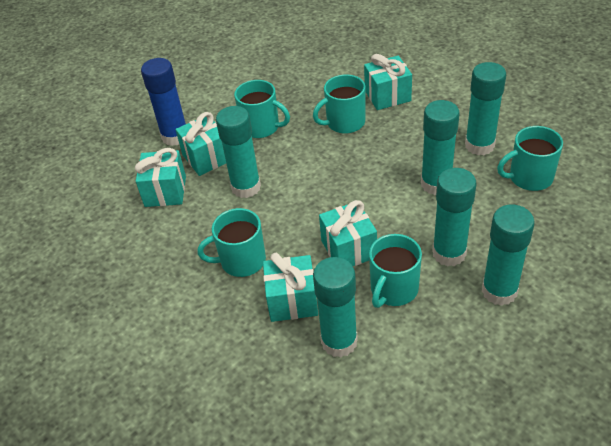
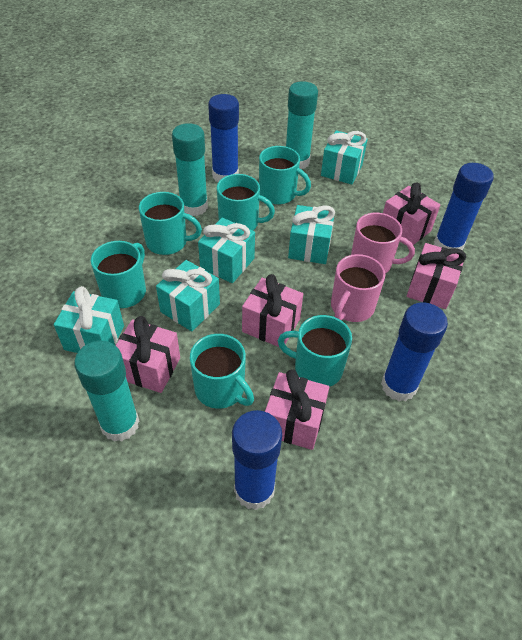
blue glue stick: 1 -> 4
pink gift: 0 -> 5
pink mug: 0 -> 2
turquoise glue stick: 6 -> 3
turquoise mug: 5 -> 6

